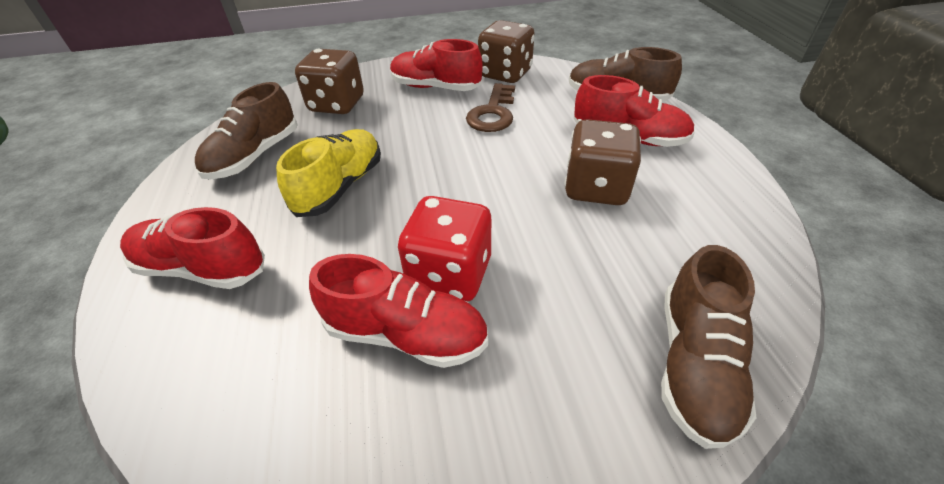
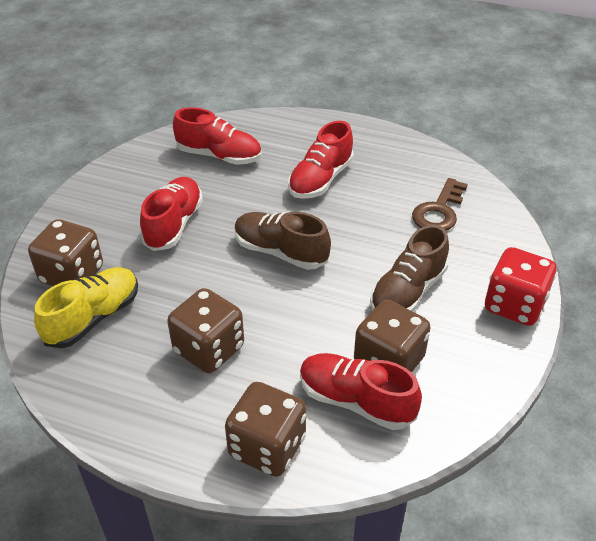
brown dice: 3 -> 4
brown shoe: 3 -> 2

